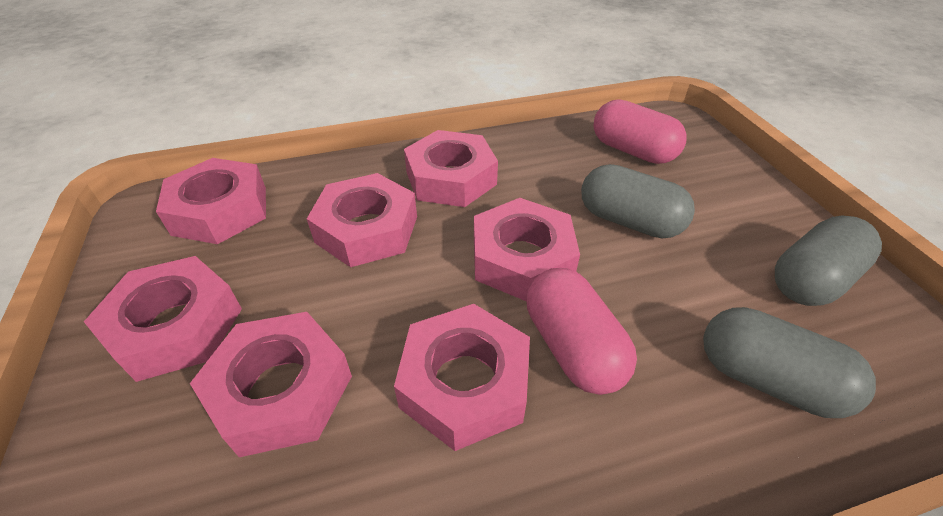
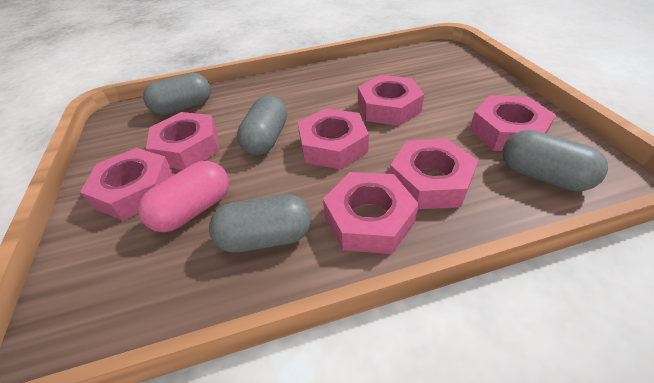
grey capsule: 3 -> 4
pink capsule: 2 -> 1

